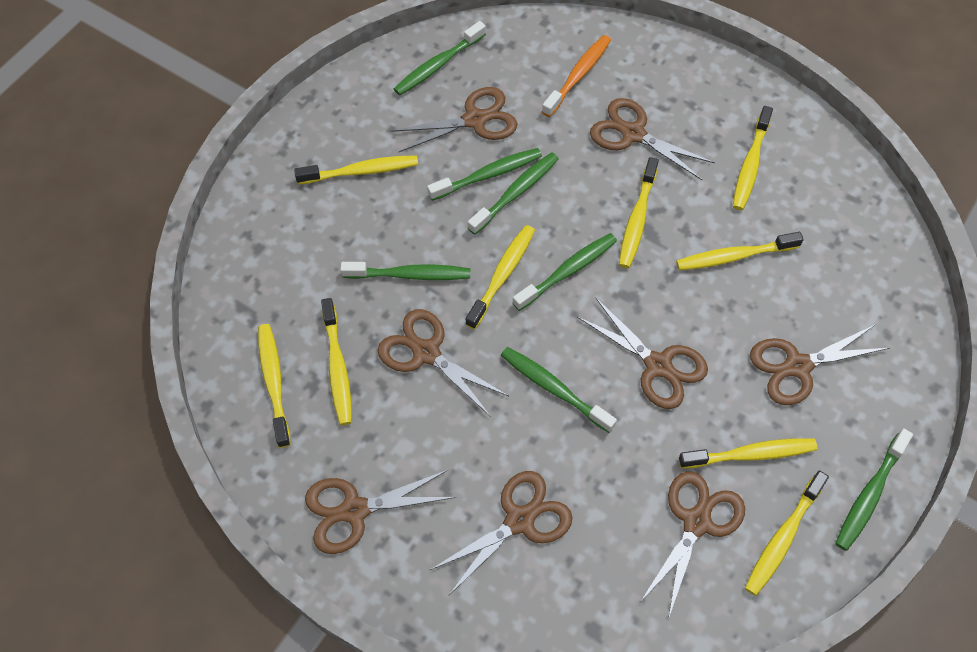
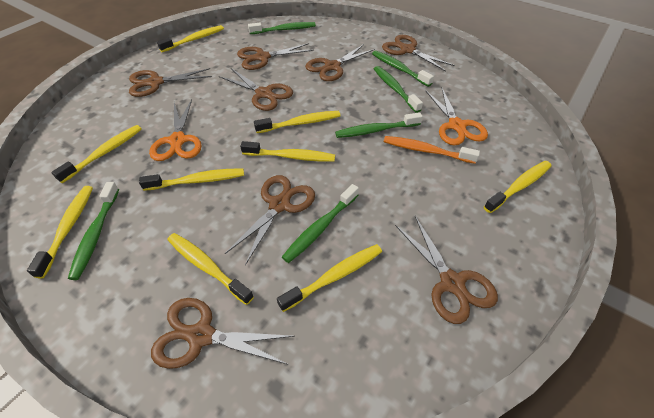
green toothbrush: 7 -> 6
orange scissors: 0 -> 2

